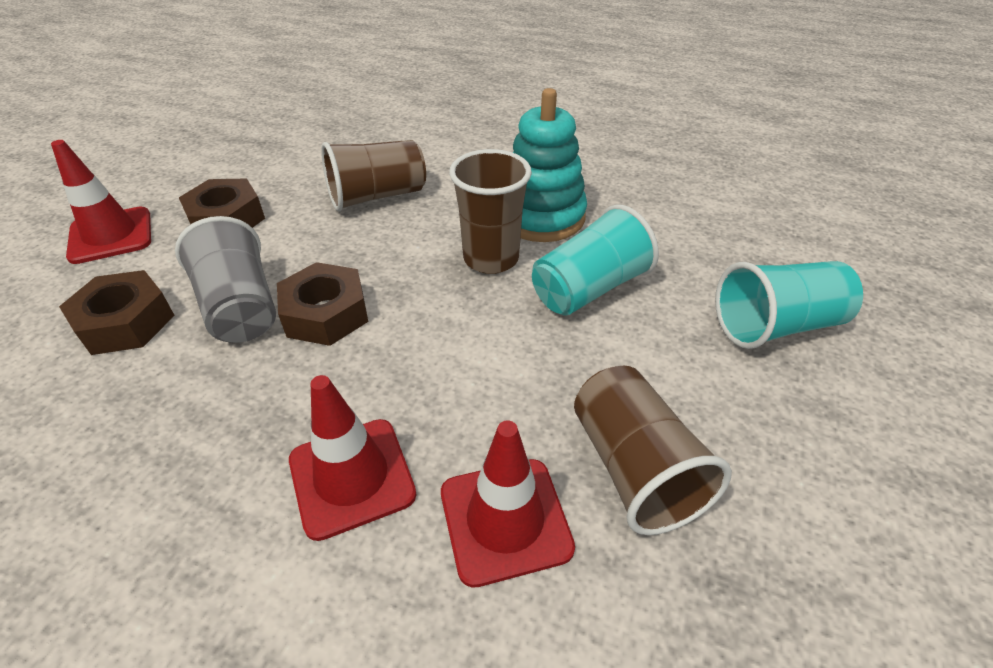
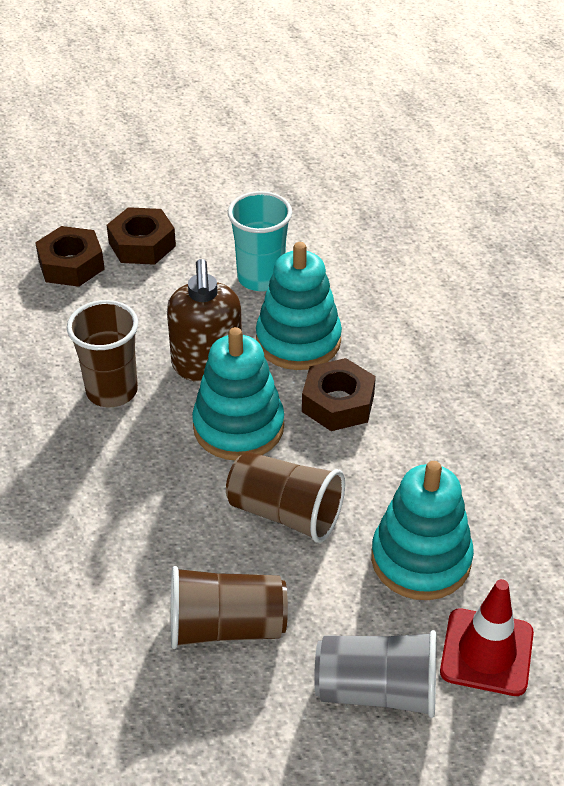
brown soap dispenser: 0 -> 1
red traffic cone: 3 -> 1
turquoise cup: 2 -> 1
turquoise stacking toy: 1 -> 3

